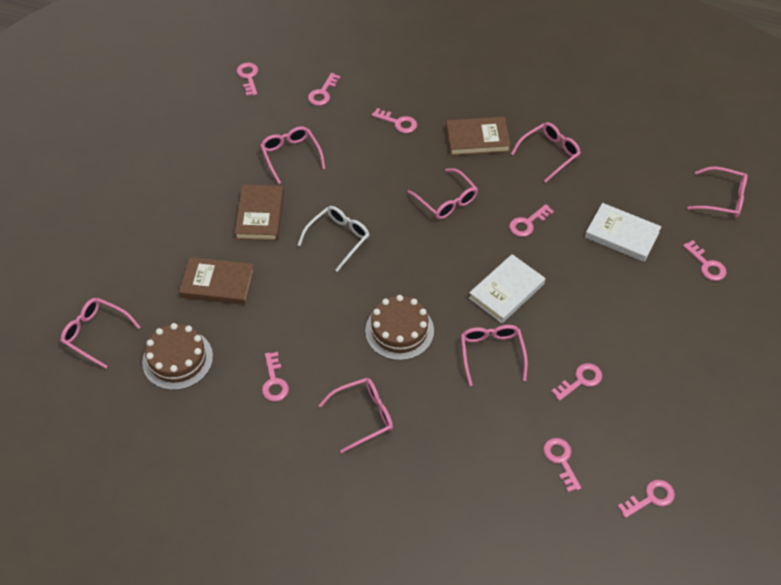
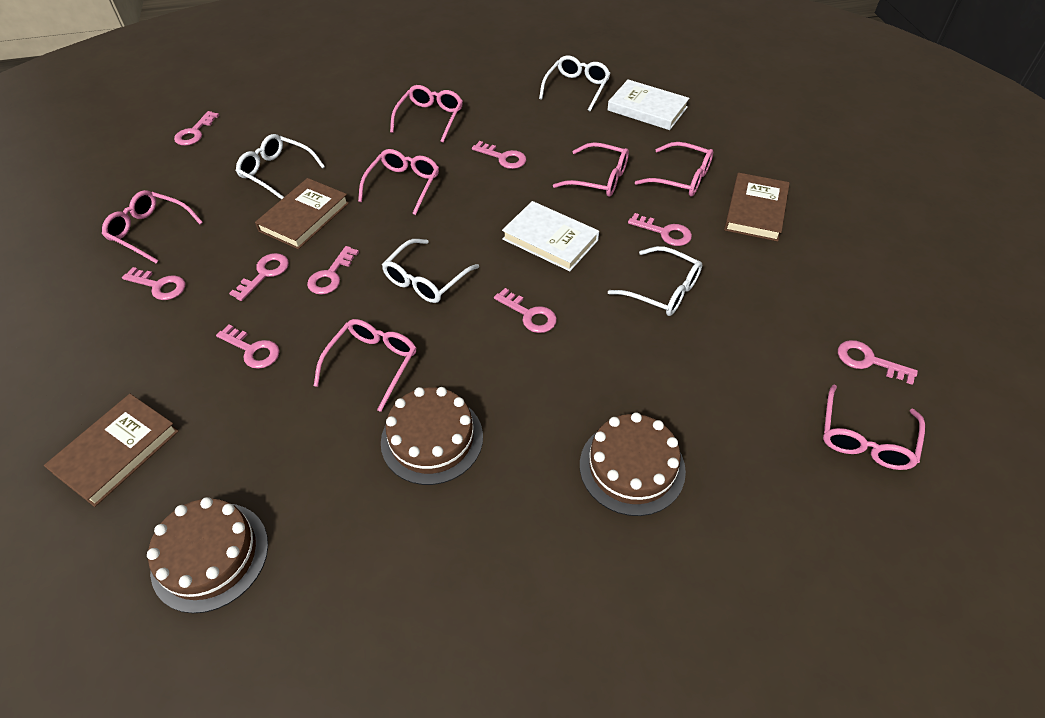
brown cake: 2 -> 3
white glasses: 1 -> 4

